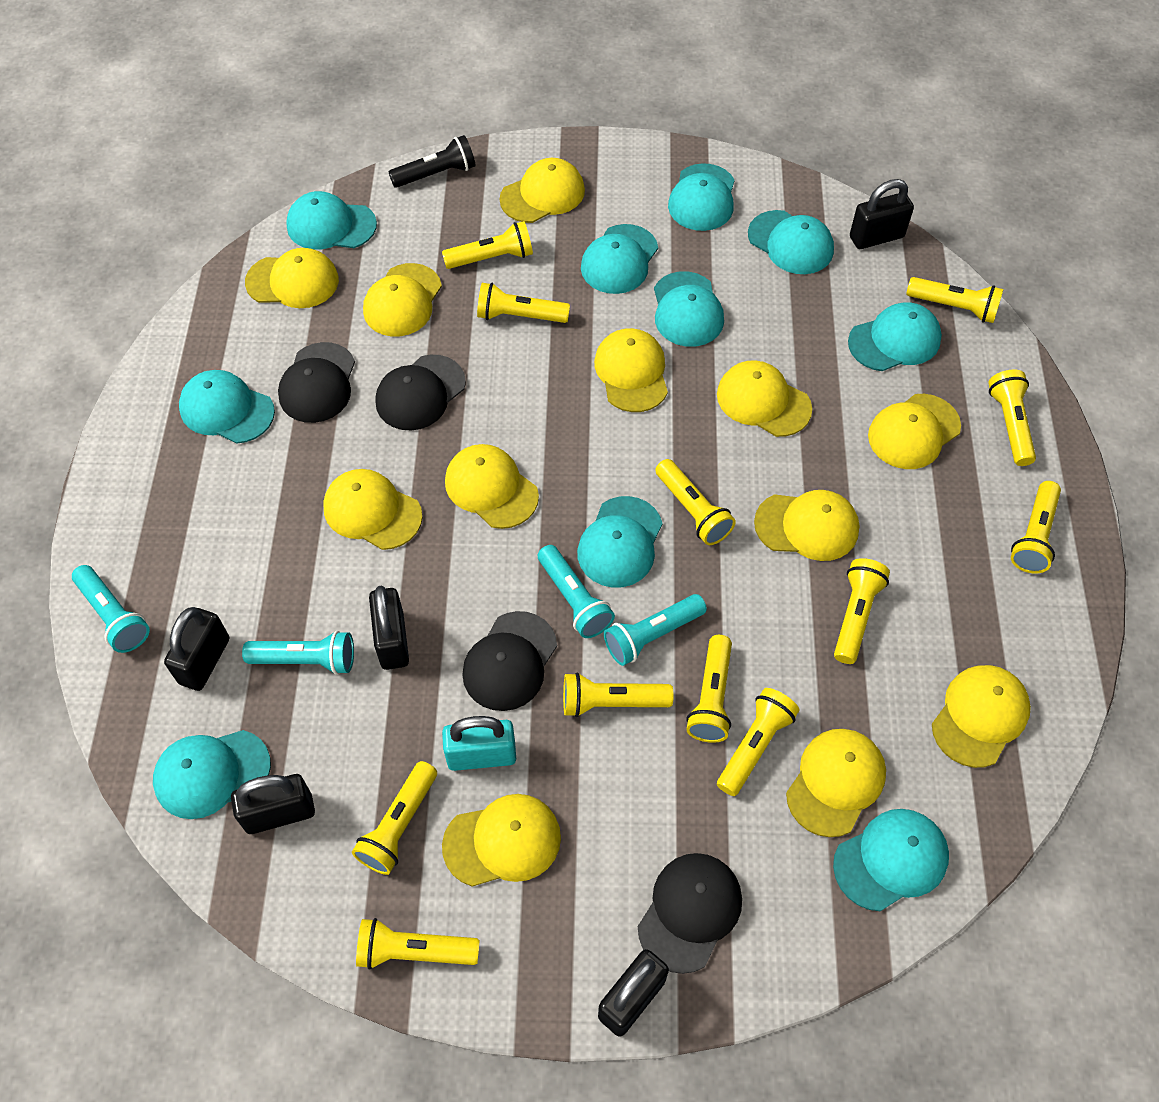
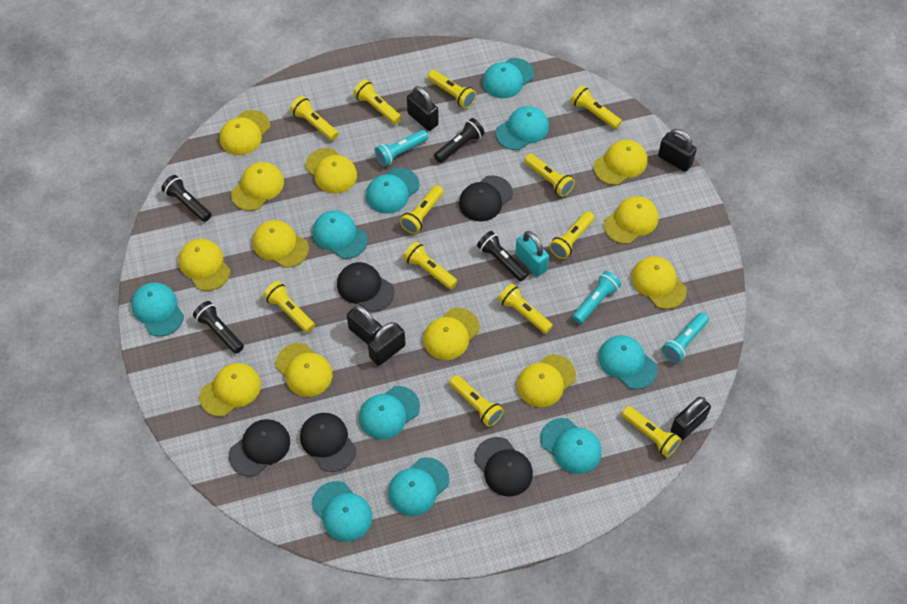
black cap: 4 -> 5
black flashlight: 1 -> 4
turquoise flashlight: 4 -> 3

